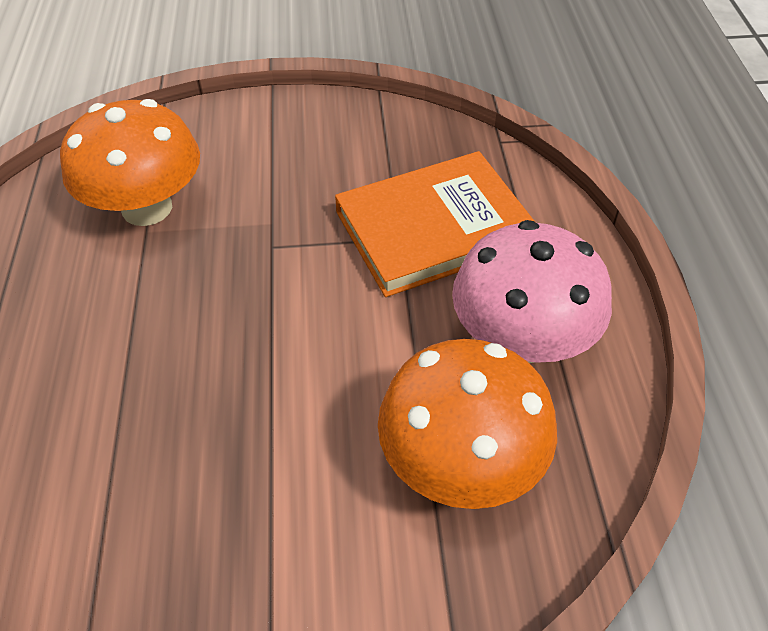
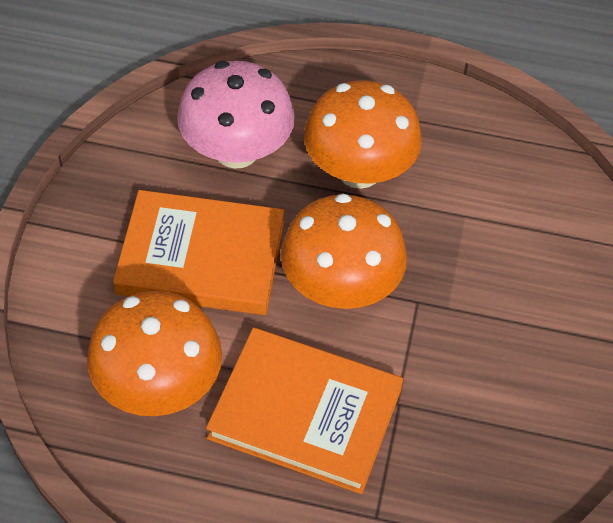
orange book: 1 -> 2
orange mushroom: 2 -> 3

